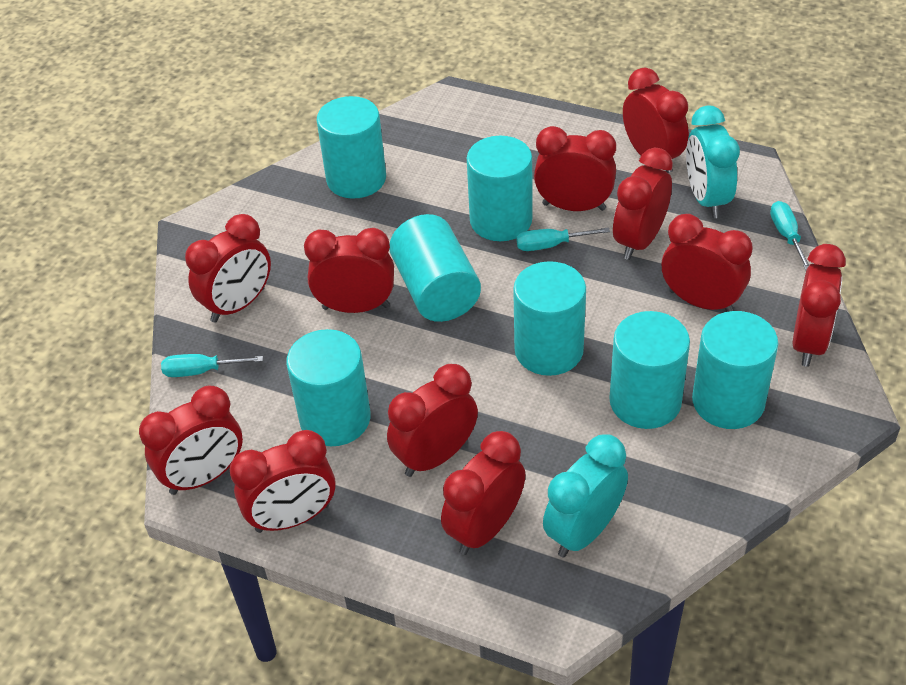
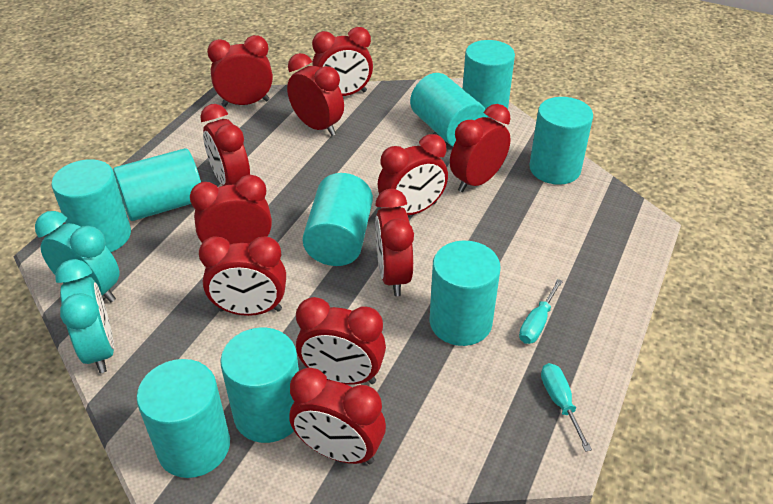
turquoise cylinder: 7 -> 9
turquoise screwdriver: 3 -> 2

